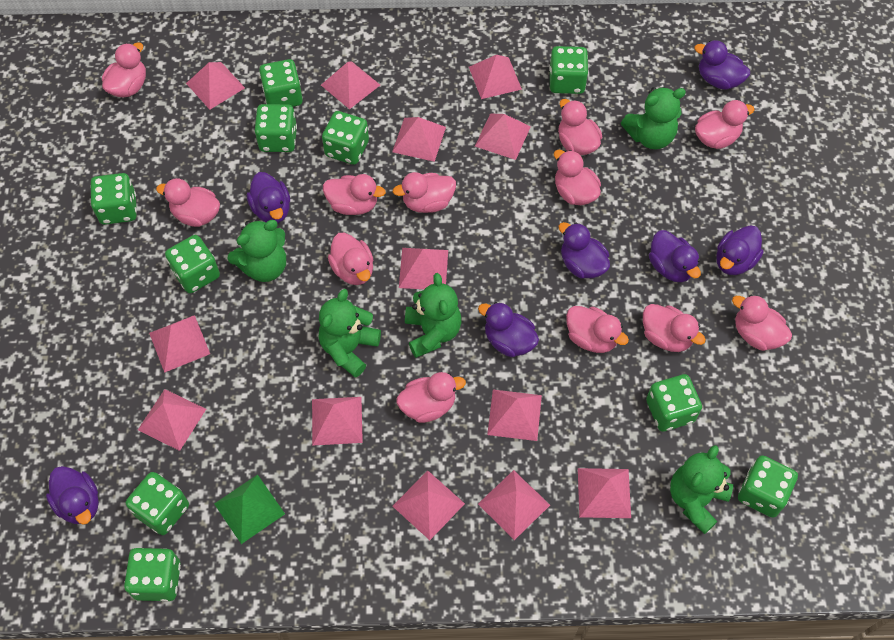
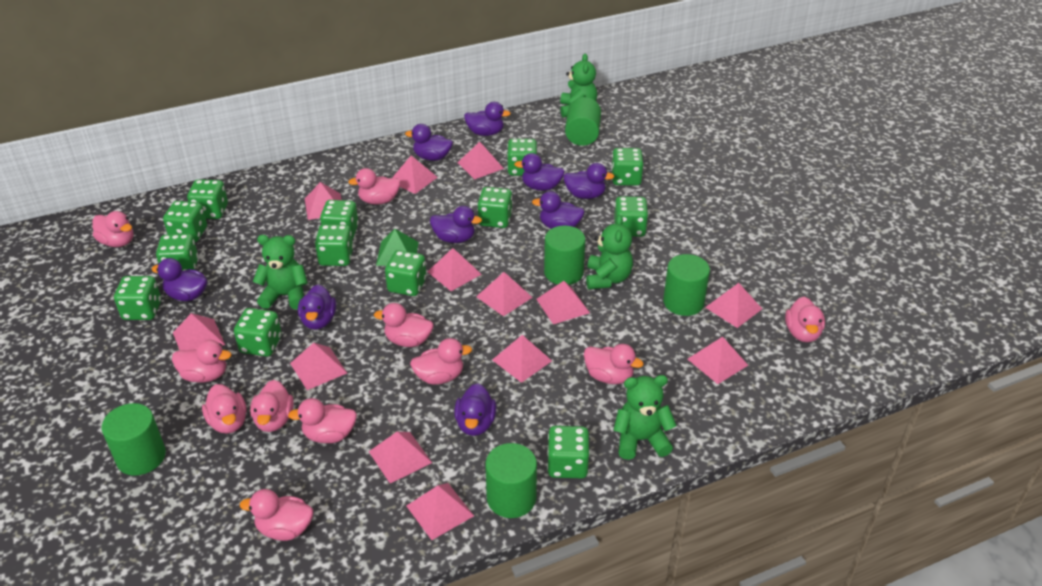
green cylinder: 0 -> 5
green dice: 10 -> 13
green teddy bear: 5 -> 4
pink duck: 12 -> 11
purple duck: 7 -> 9

